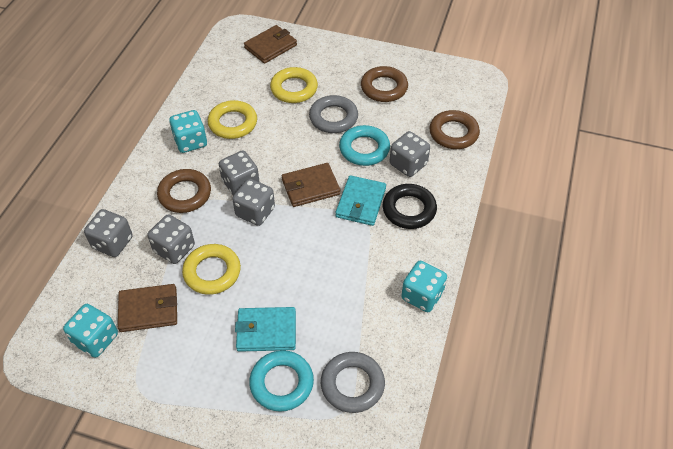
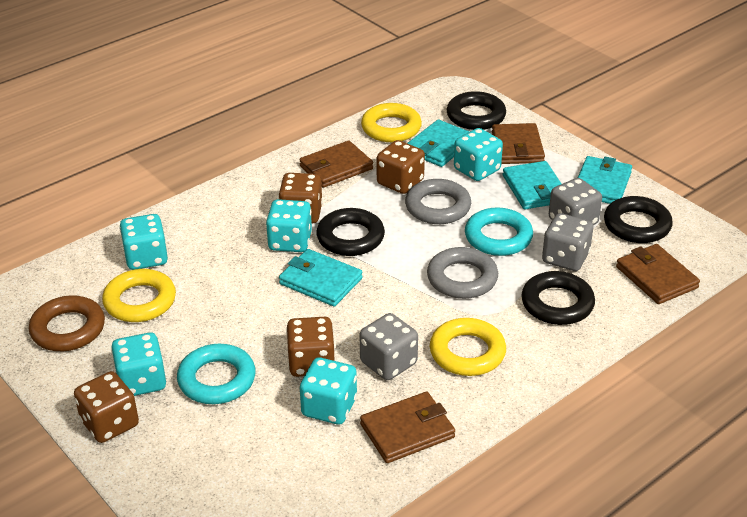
black ring: 1 -> 4
brown dice: 0 -> 4
brown ring: 3 -> 1
brown wallet: 3 -> 4
grey dice: 5 -> 3
turquoise dice: 3 -> 5
turquoise wallet: 2 -> 4

